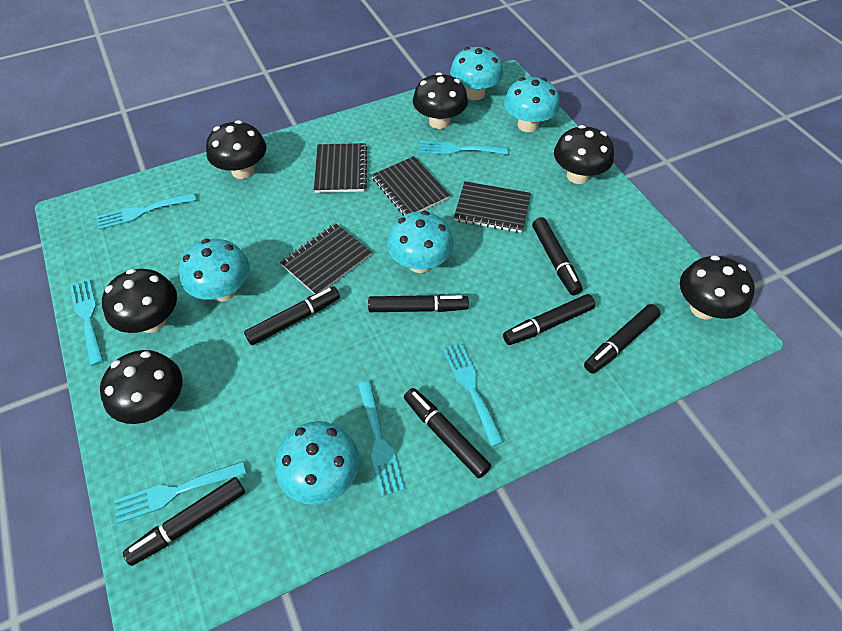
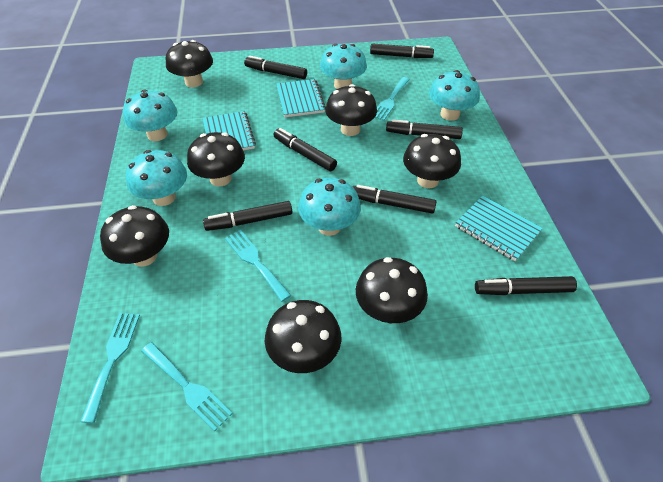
black mushroom: 6 -> 7
black notebook: 4 -> 0
turquoise fork: 6 -> 4
turquoise notebook: 0 -> 3

